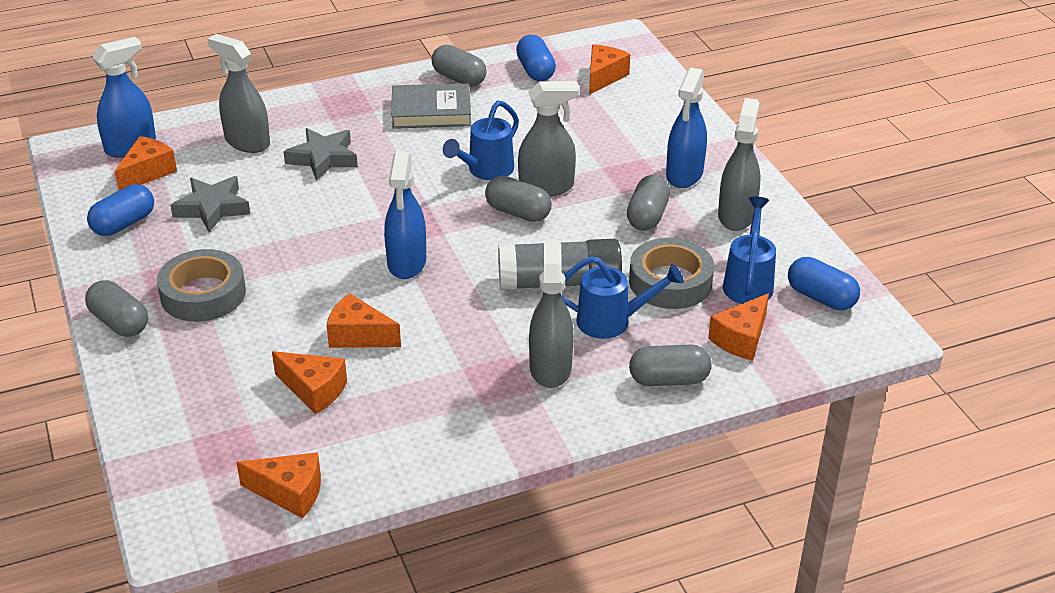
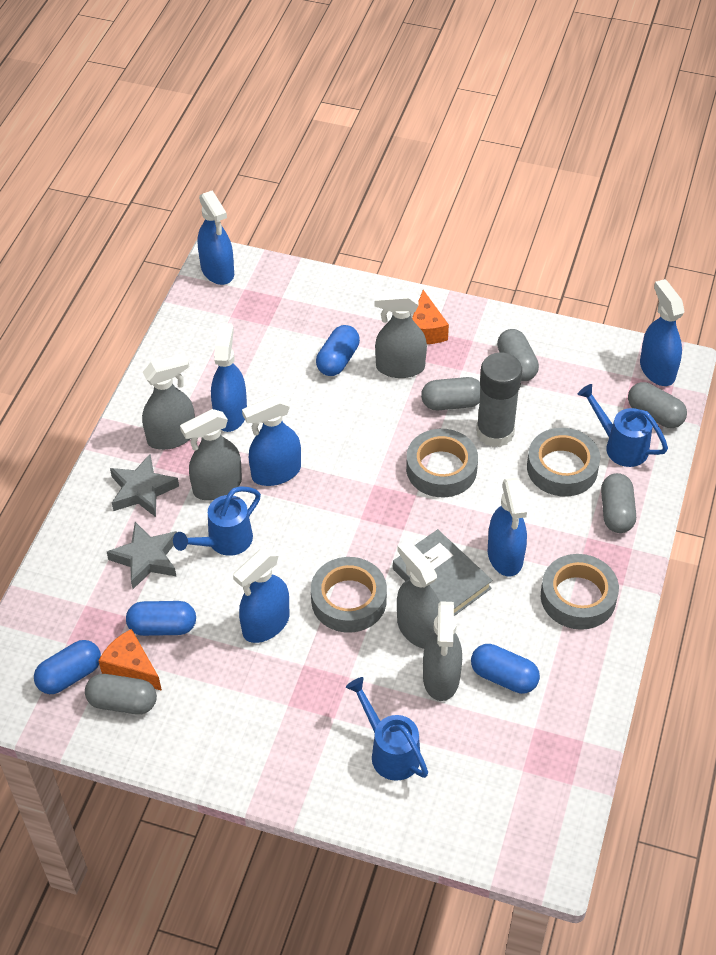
blue capsule: 3 -> 4
blue spray bottle: 3 -> 6
grey spray bottle: 4 -> 5
grey tape: 2 -> 4
orange cheese: 6 -> 2

